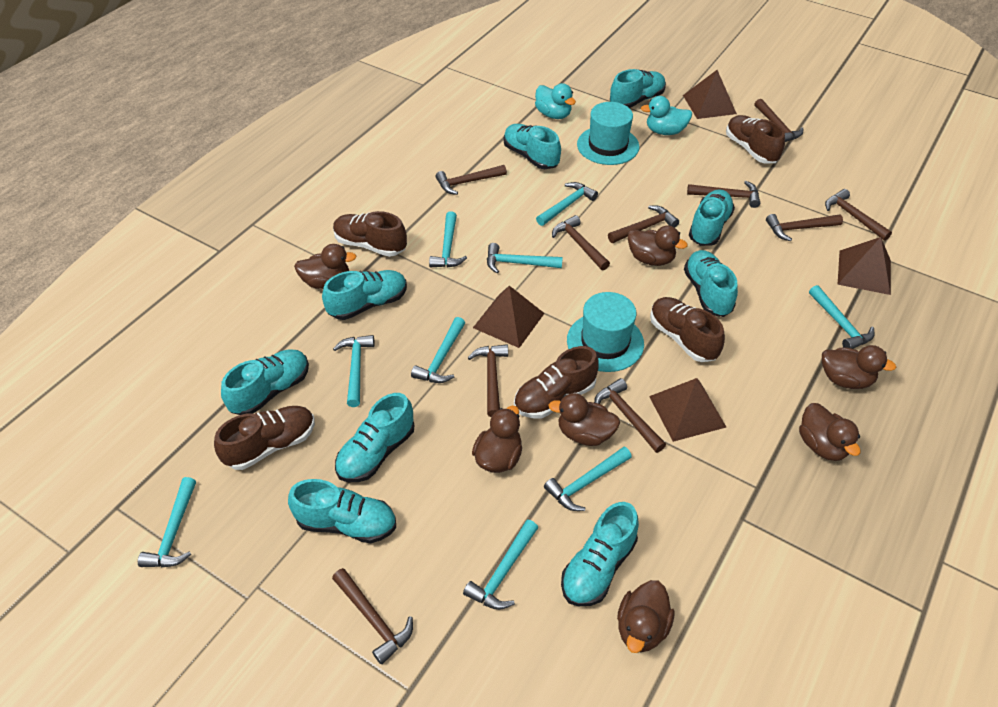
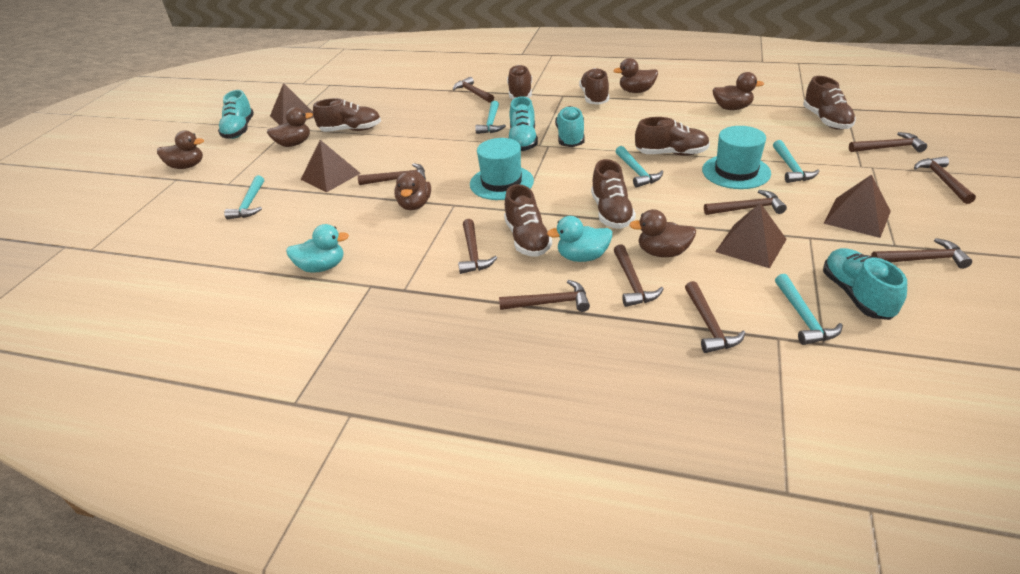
brown duck: 7 -> 6
brown shoe: 5 -> 7
turquoise hammer: 9 -> 5
turquoise shoe: 9 -> 4

